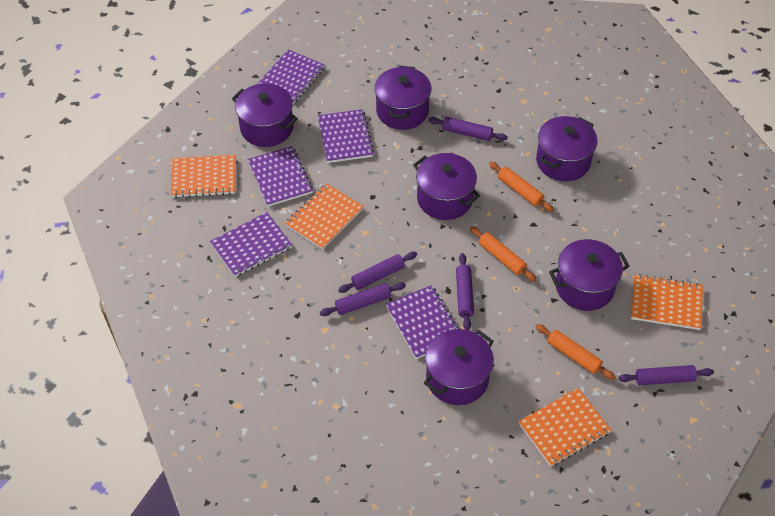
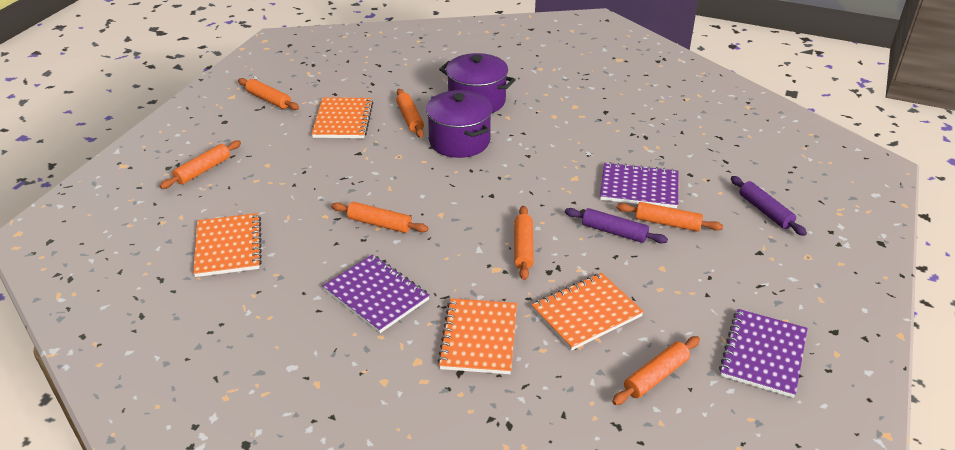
orange rolling pin: 3 -> 7
purple notebook: 5 -> 3
purple pot: 6 -> 2
purple rolling pin: 5 -> 2

